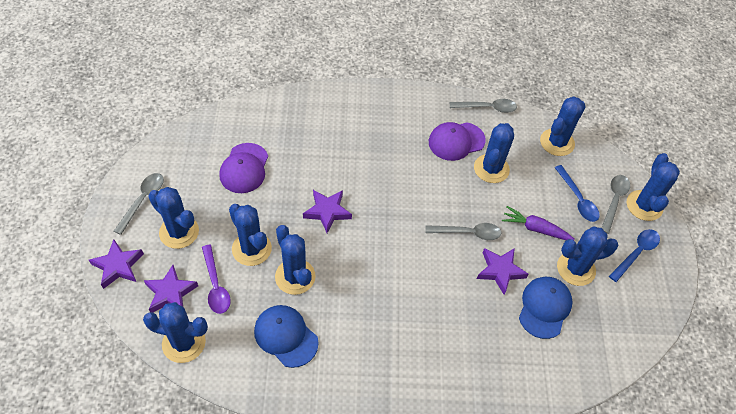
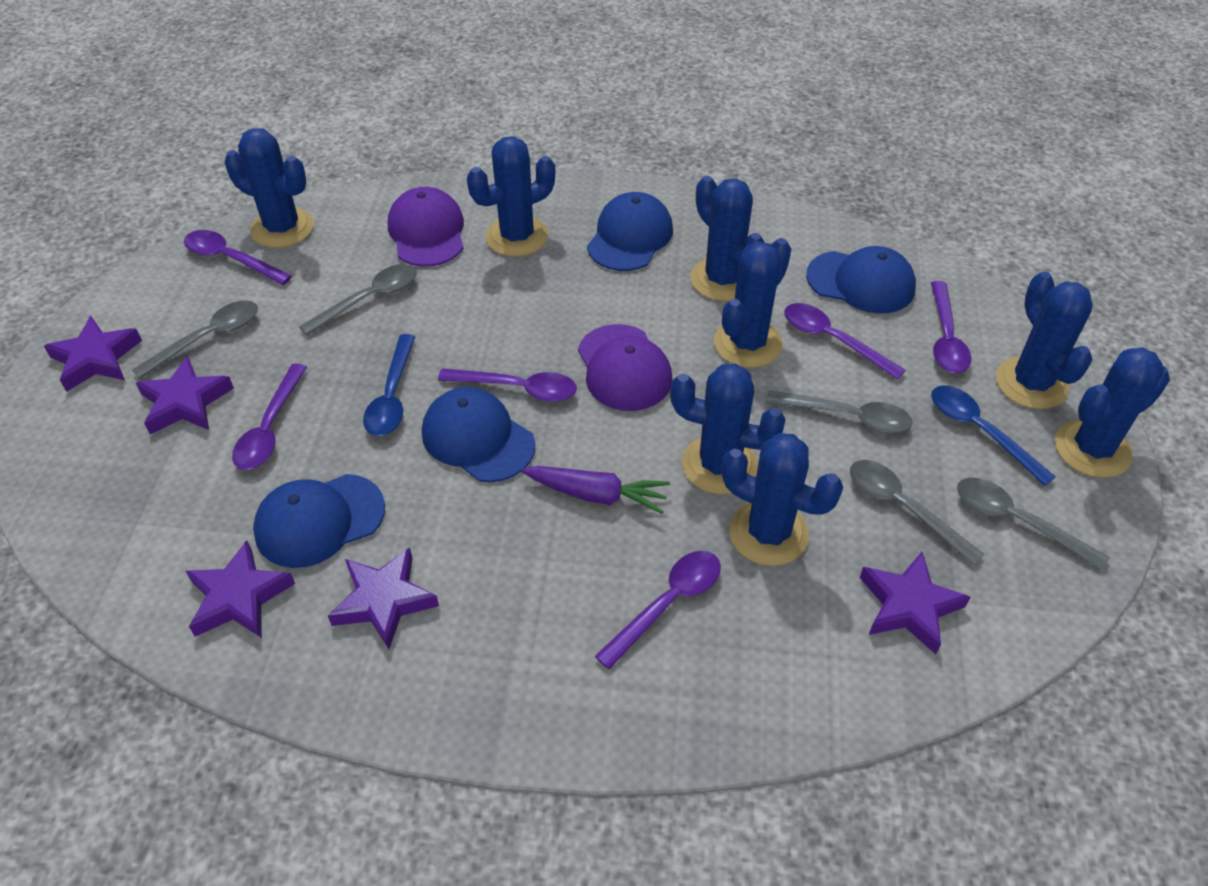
blue cap: 2 -> 4
grey spoon: 4 -> 5
purple spoon: 1 -> 6
purple star: 4 -> 5

